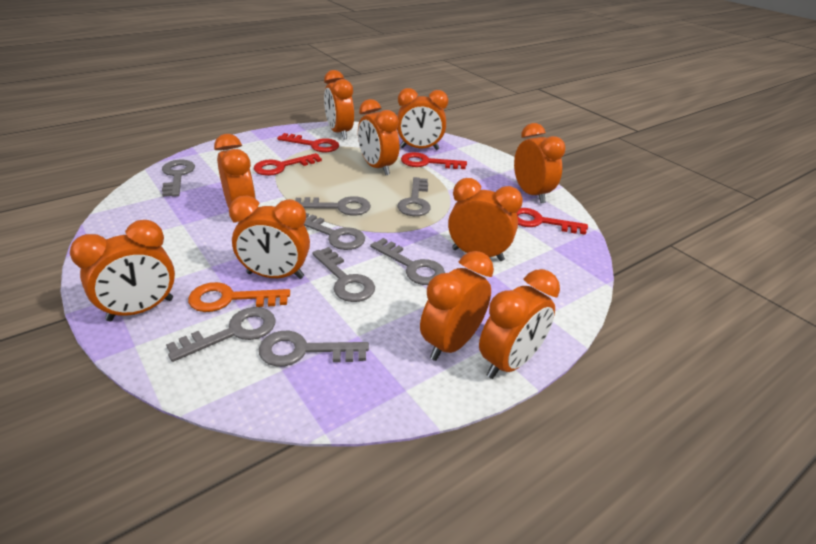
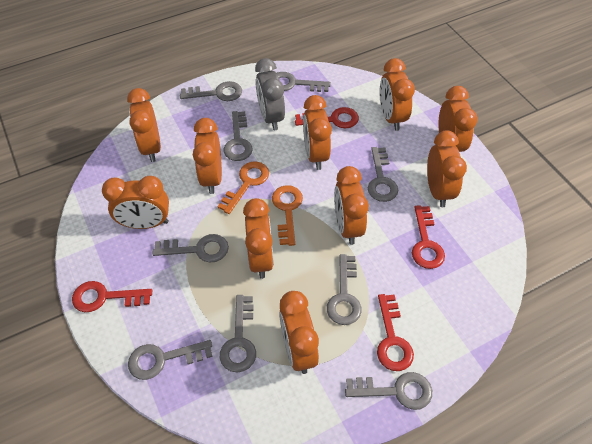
grey clock: 0 -> 1
grey key: 8 -> 9
orange key: 1 -> 2

